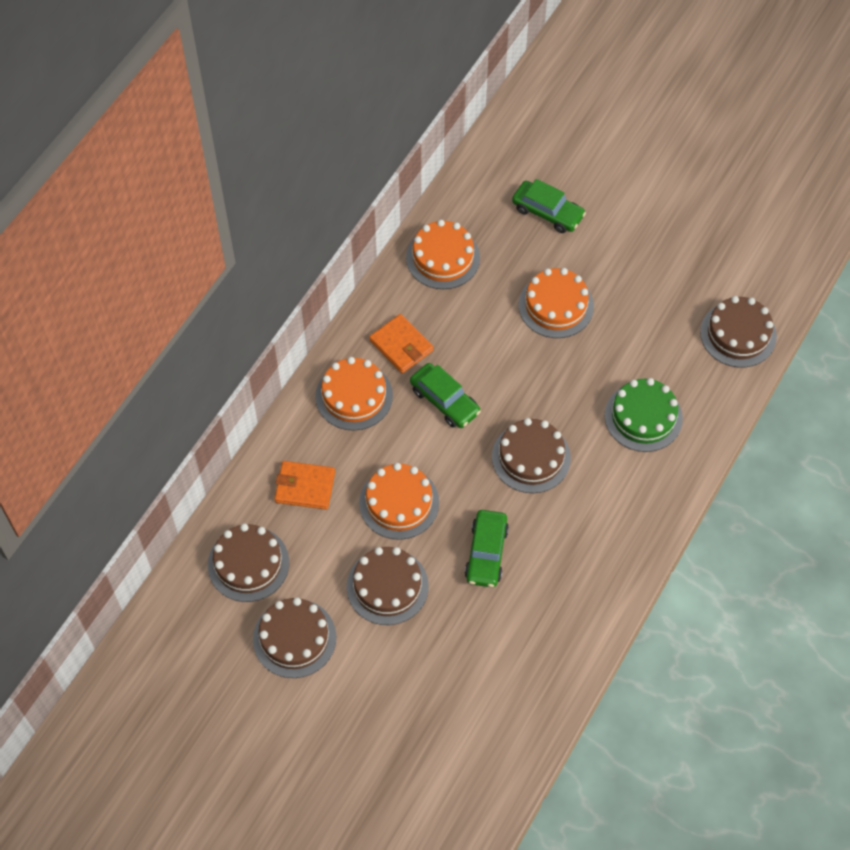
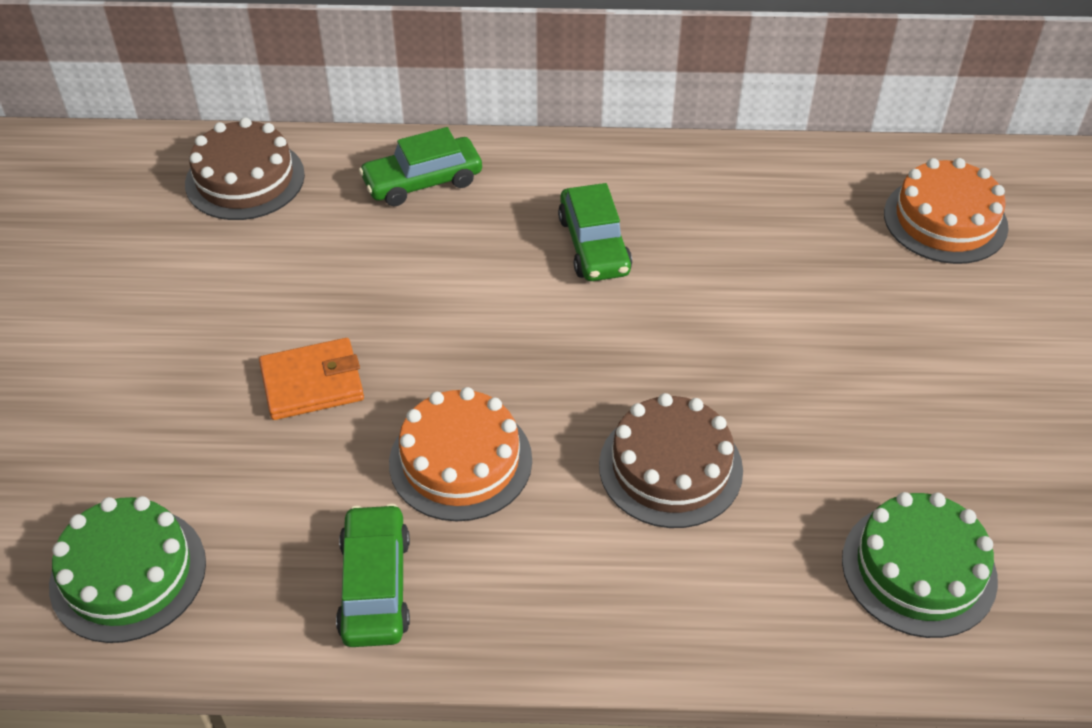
brown cake: 5 -> 2
green cake: 1 -> 2
orange cake: 4 -> 2
orange wallet: 2 -> 1

